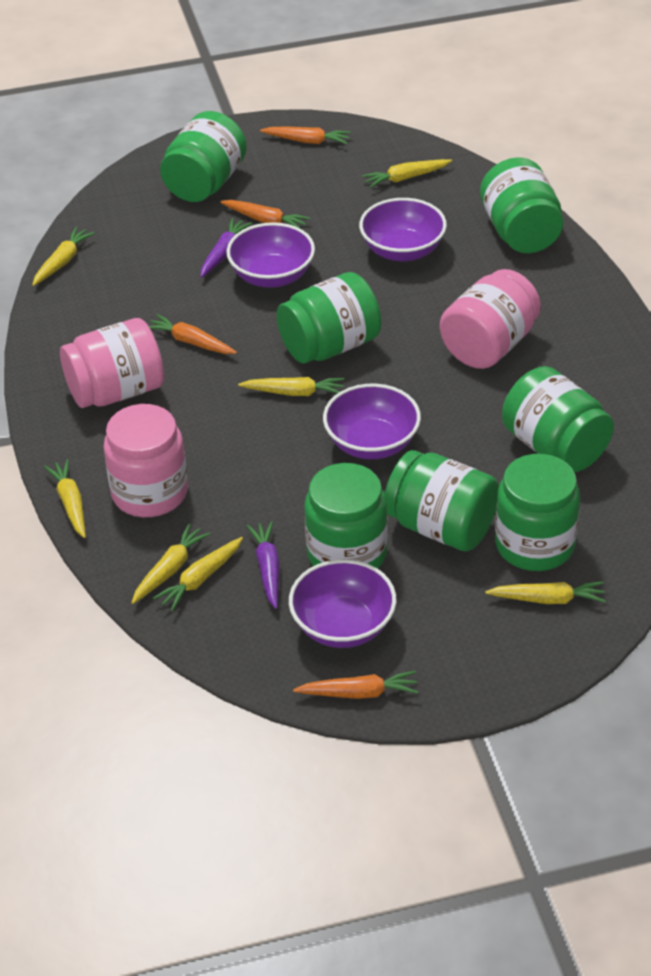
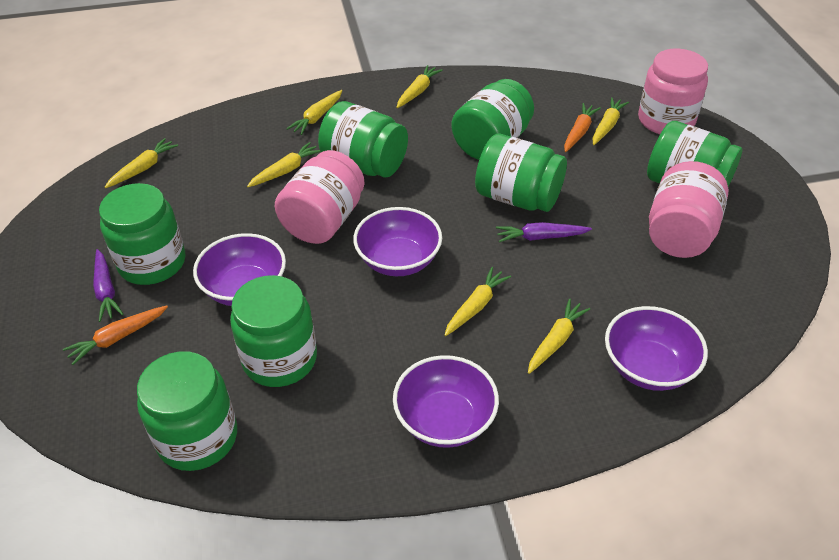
orange carrot: 4 -> 2

